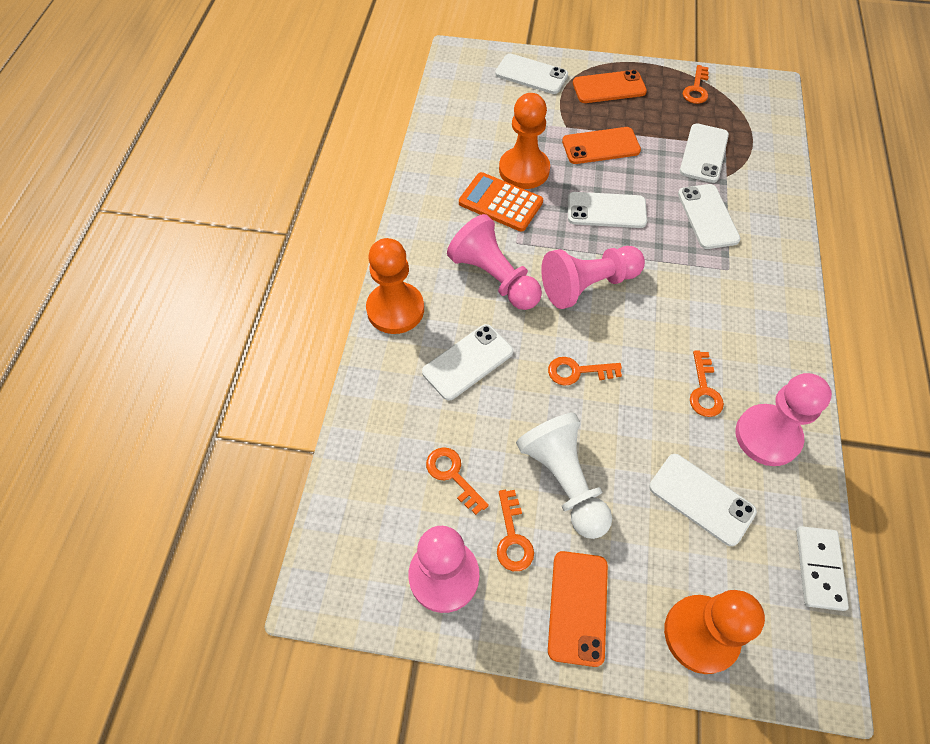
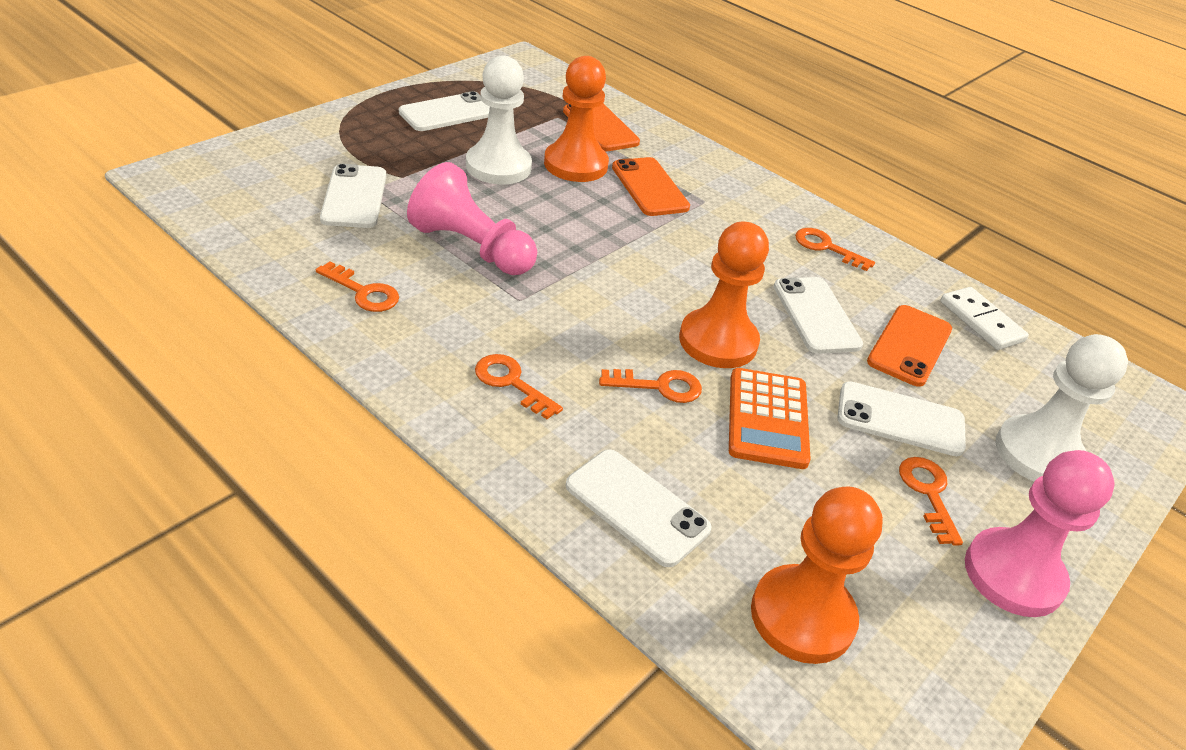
pink pawn: 4 -> 2
white pawn: 1 -> 2
white phone: 6 -> 5

